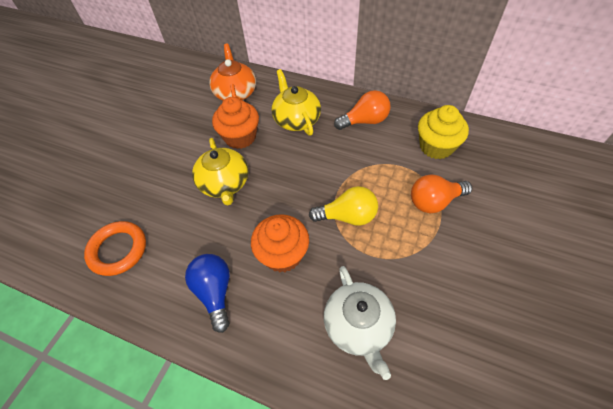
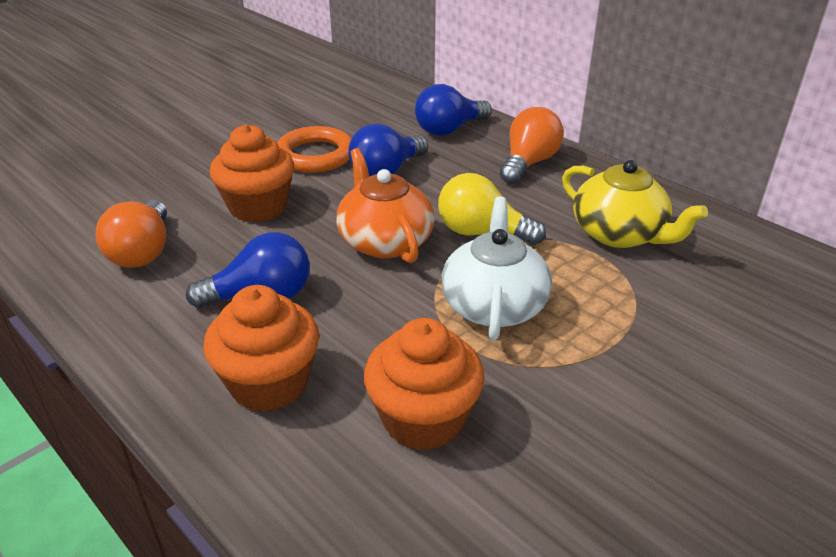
blue light bulb: 1 -> 3
orange cupcake: 2 -> 3
yellow cupcake: 1 -> 0
yellow teapot: 2 -> 1

